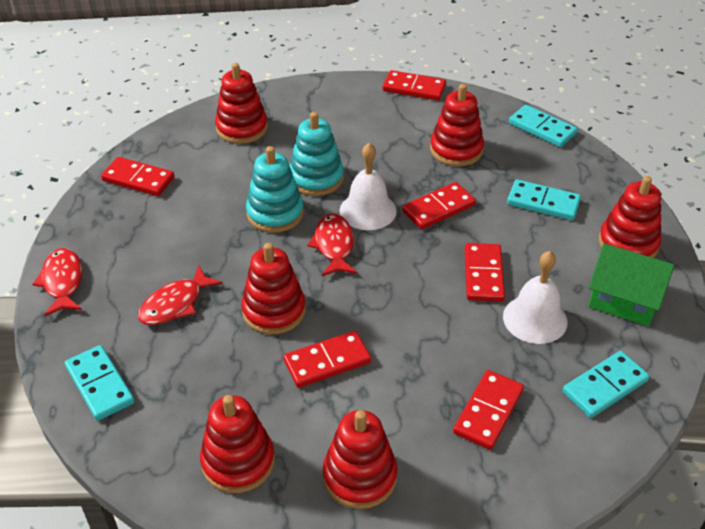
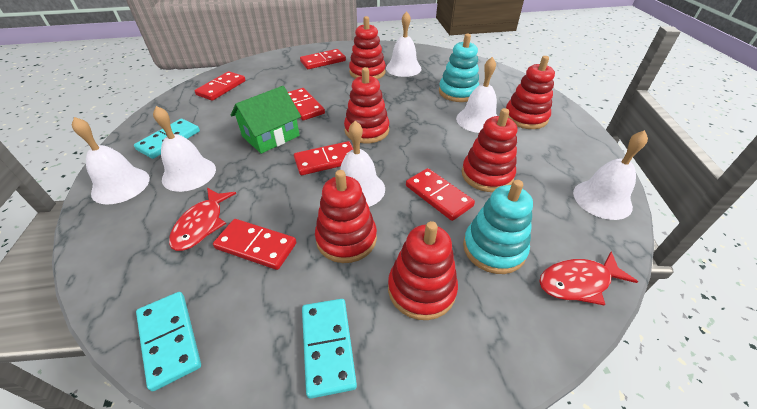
red fish: 3 -> 2
turquoise domino: 4 -> 3
white bell: 2 -> 6

